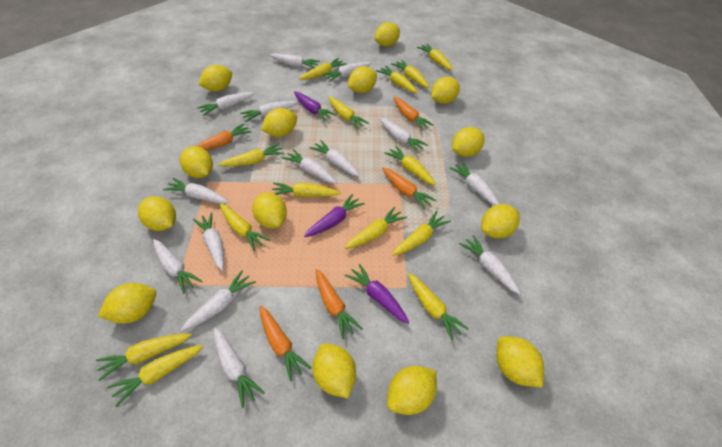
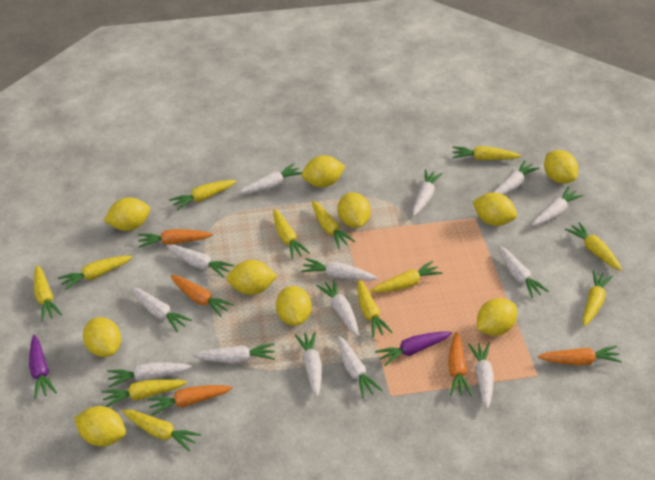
purple carrot: 3 -> 2
yellow carrot: 14 -> 12
yellow lemon: 14 -> 10

